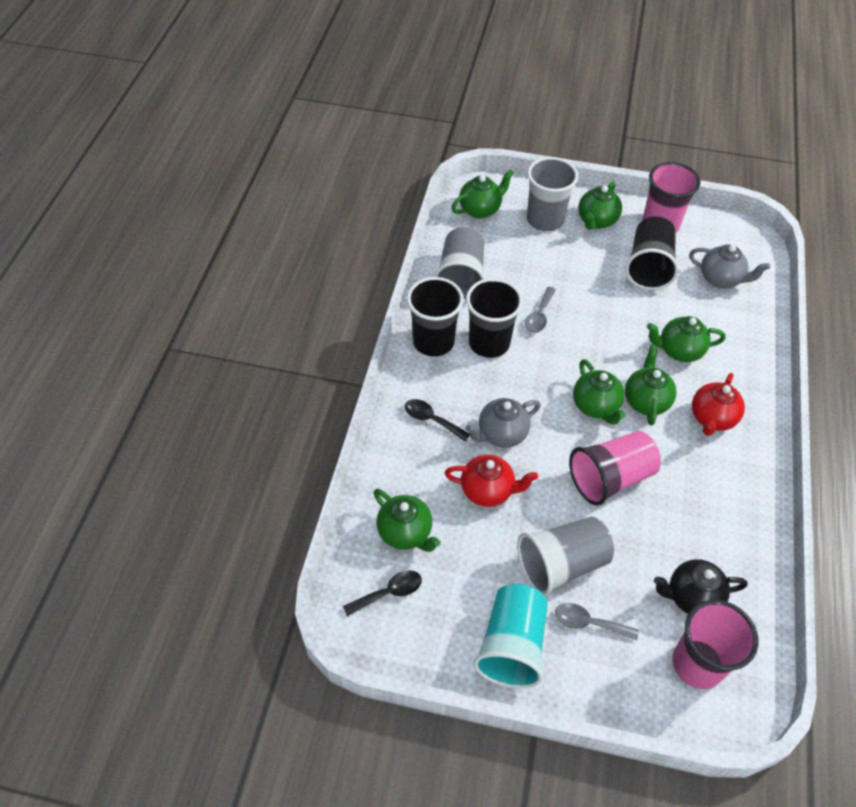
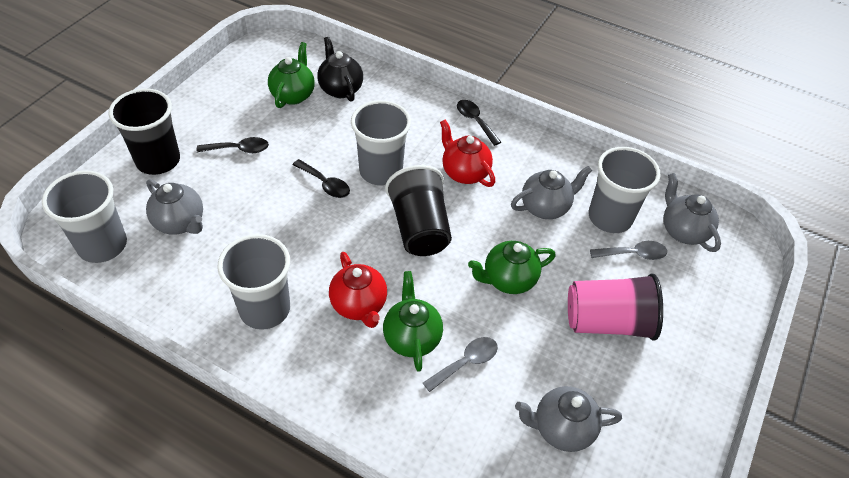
black cup: 3 -> 2
black spoon: 2 -> 3
green teapot: 6 -> 3
grey cup: 3 -> 4
grey teapot: 2 -> 4
pink cup: 3 -> 1
turquoise cup: 1 -> 0

